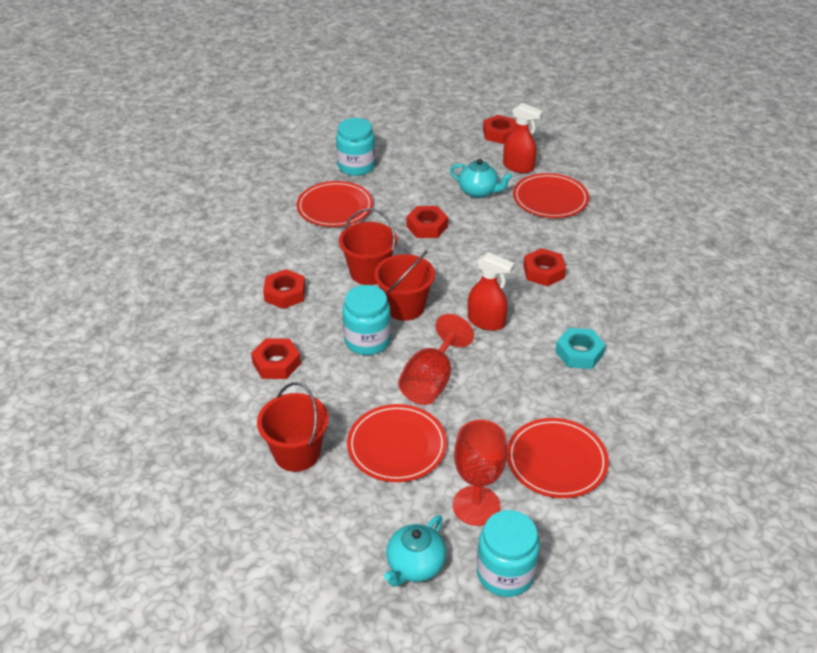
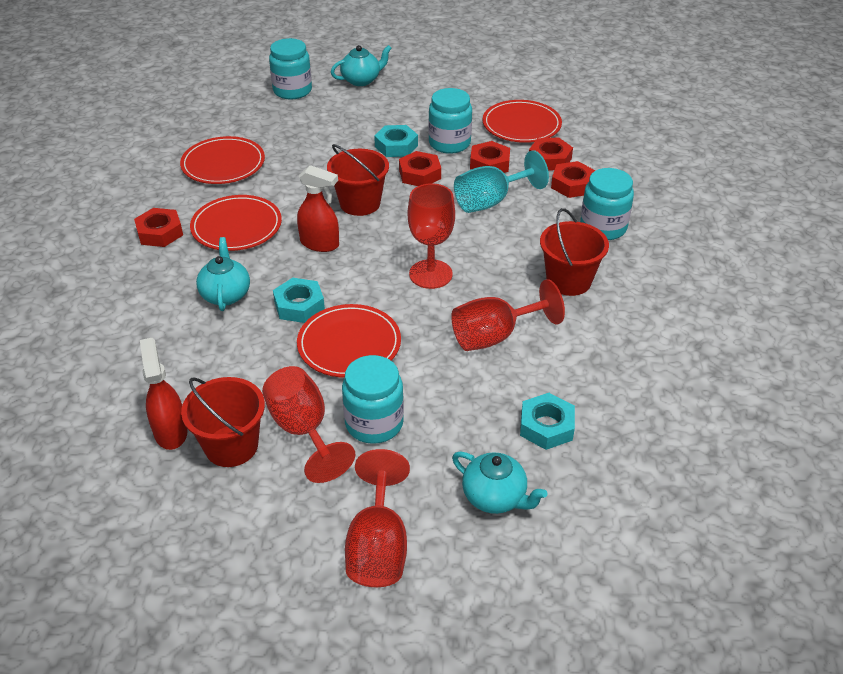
red goblet: 2 -> 4
turquoise goblet: 0 -> 1
turquoise jar: 3 -> 4
turquoise nut: 1 -> 3
turquoise teapot: 2 -> 3

